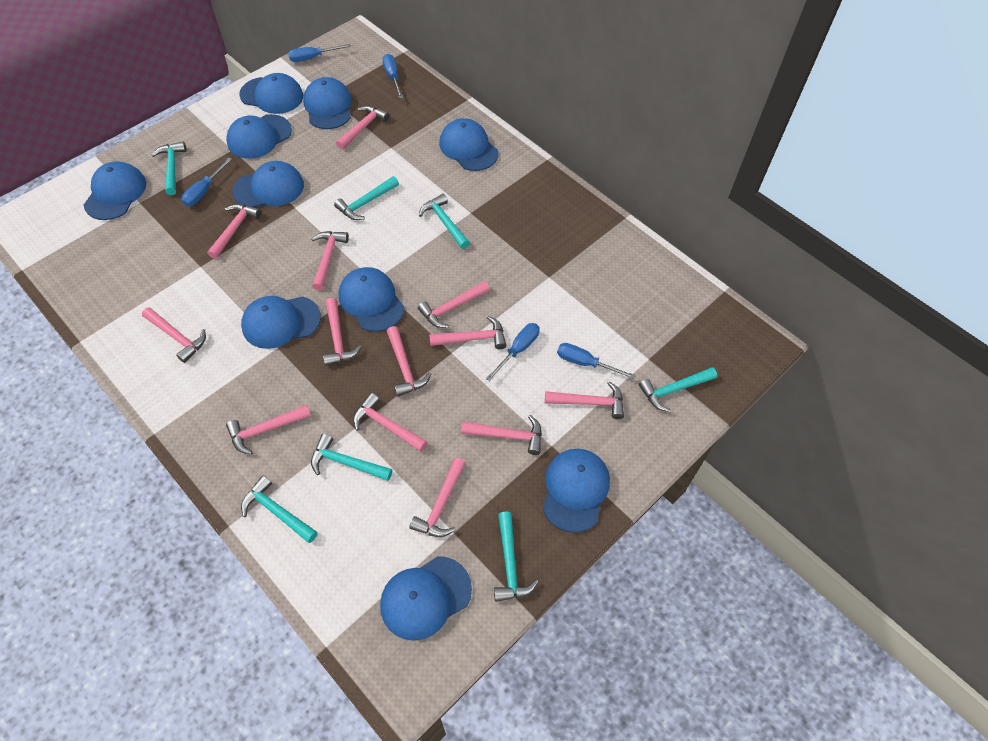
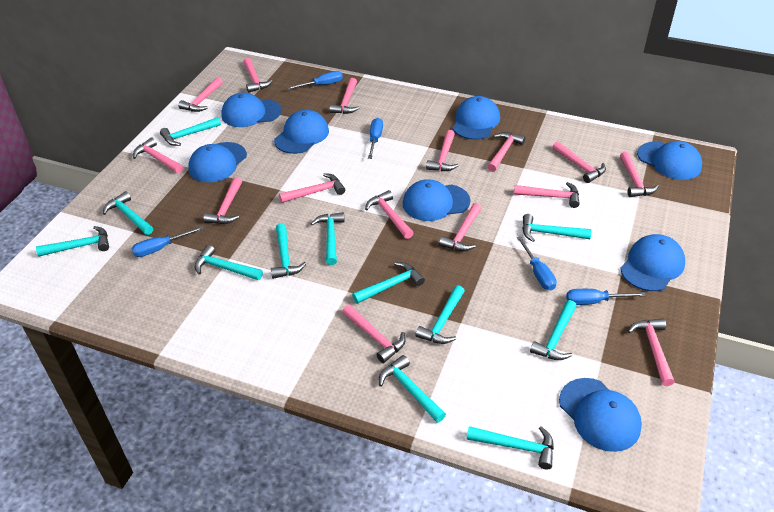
blue cap: 10 -> 8
pink hammer: 13 -> 15
turquoise hammer: 7 -> 12

